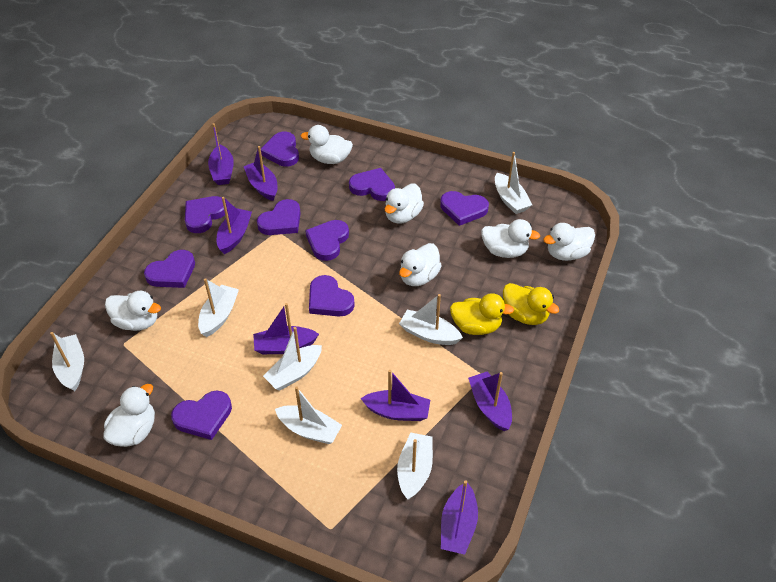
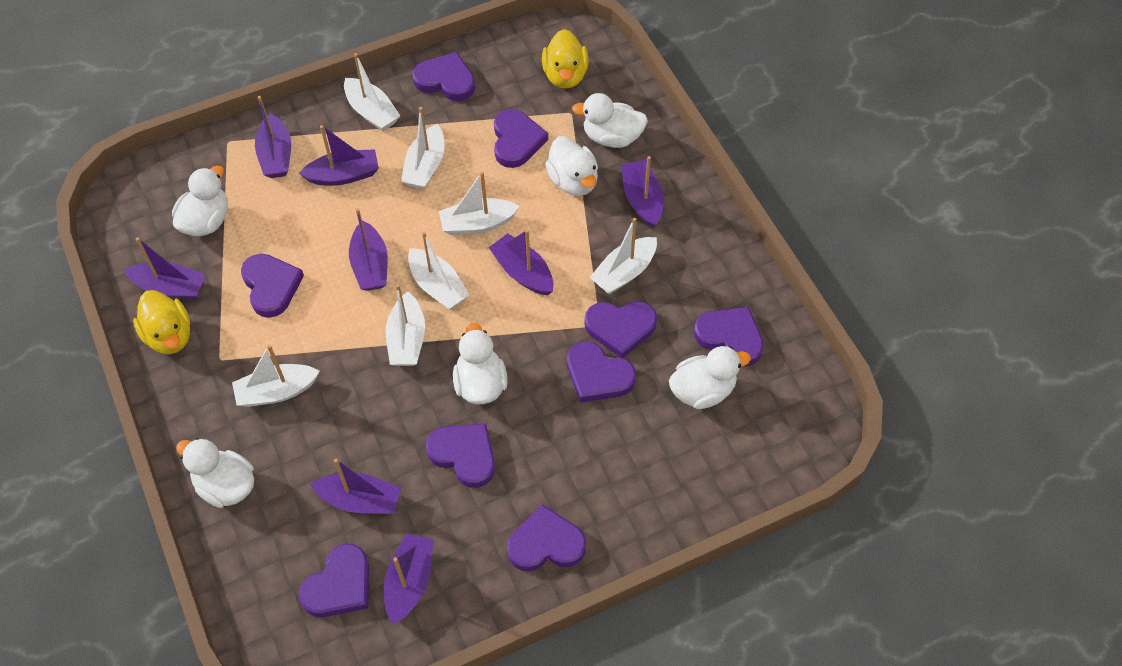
purple boat: 7 -> 8
white duck: 7 -> 6

